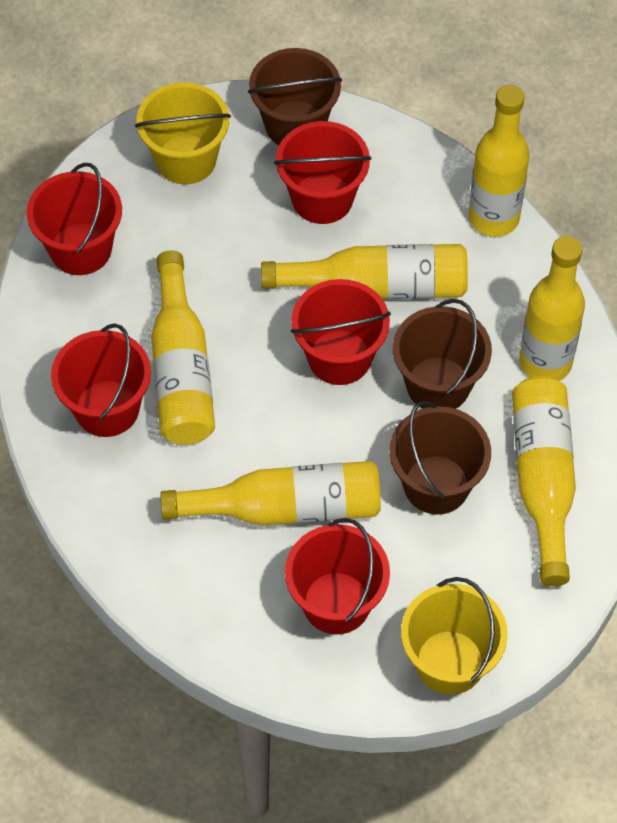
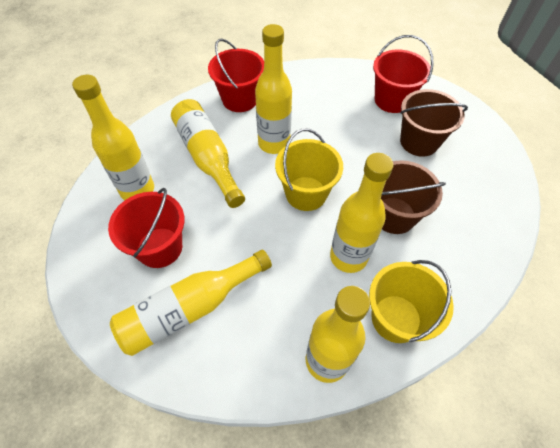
brown bucket: 3 -> 2
red bucket: 5 -> 3

